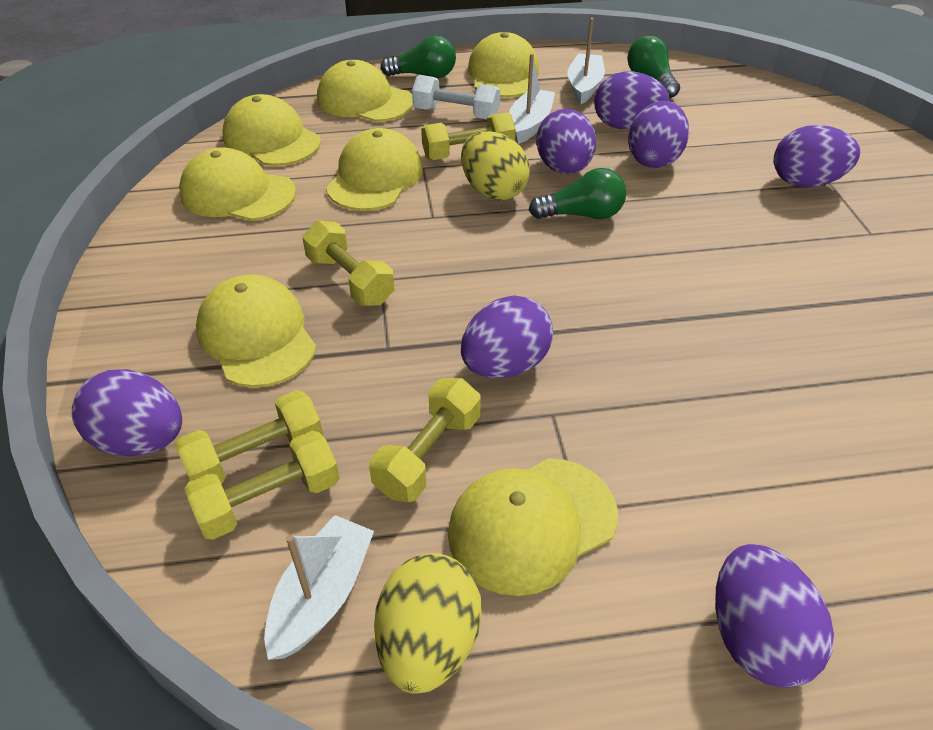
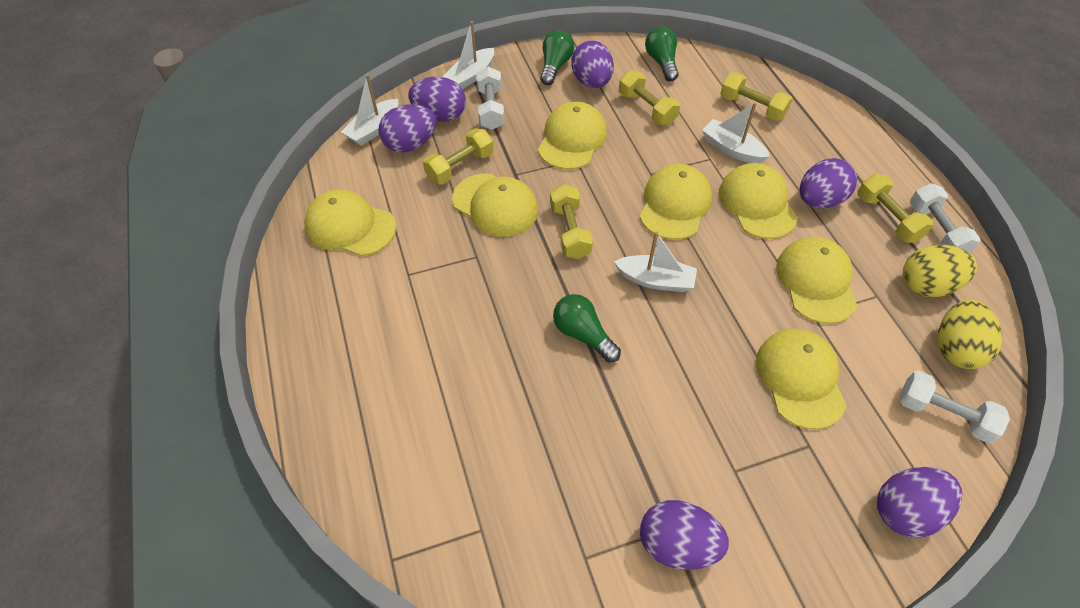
purple egg: 7 -> 6
white boat: 3 -> 4
white dumbbell: 1 -> 3

